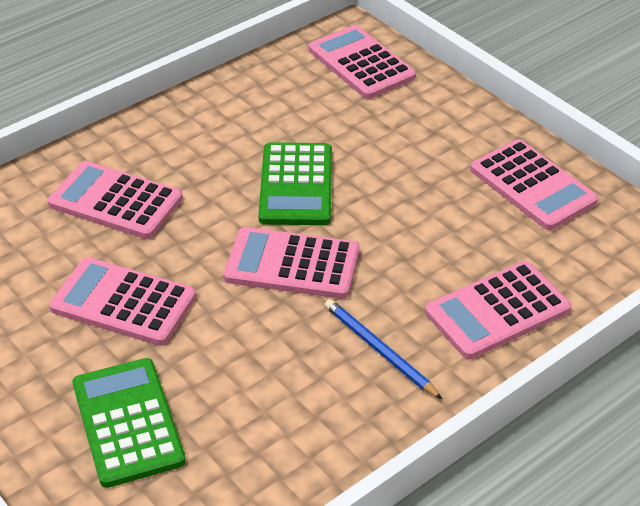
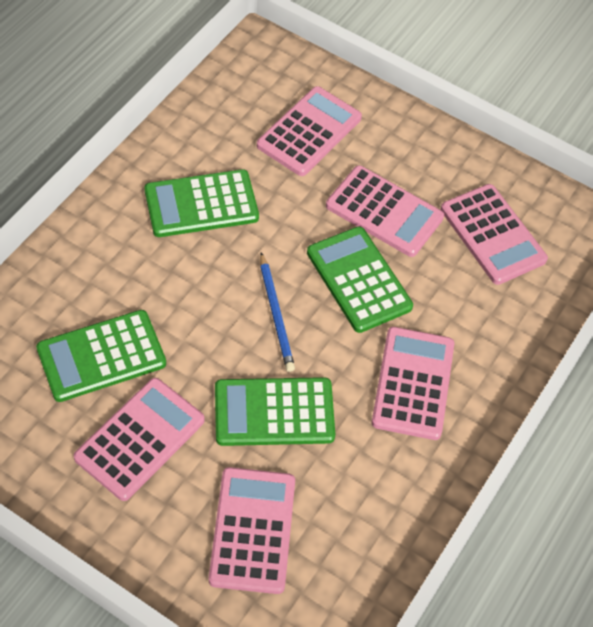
green calculator: 2 -> 4

